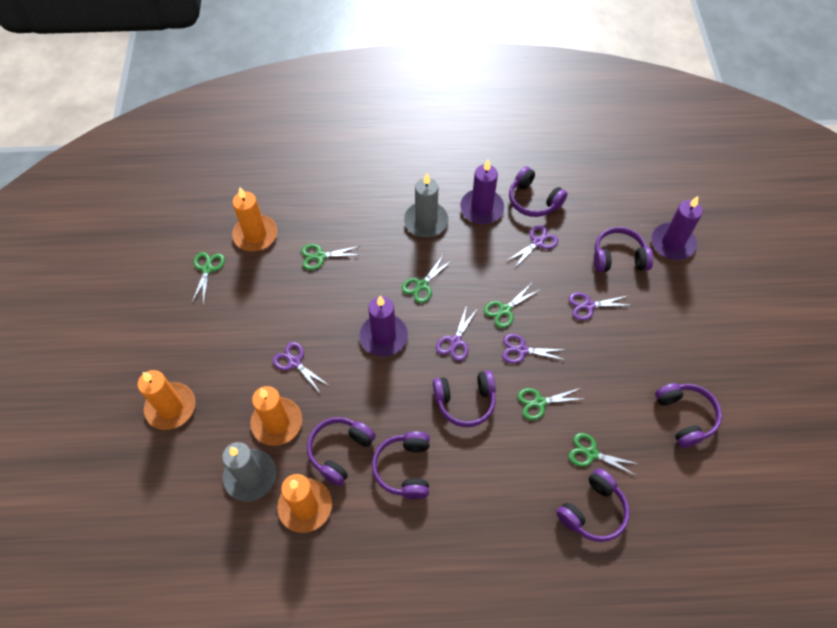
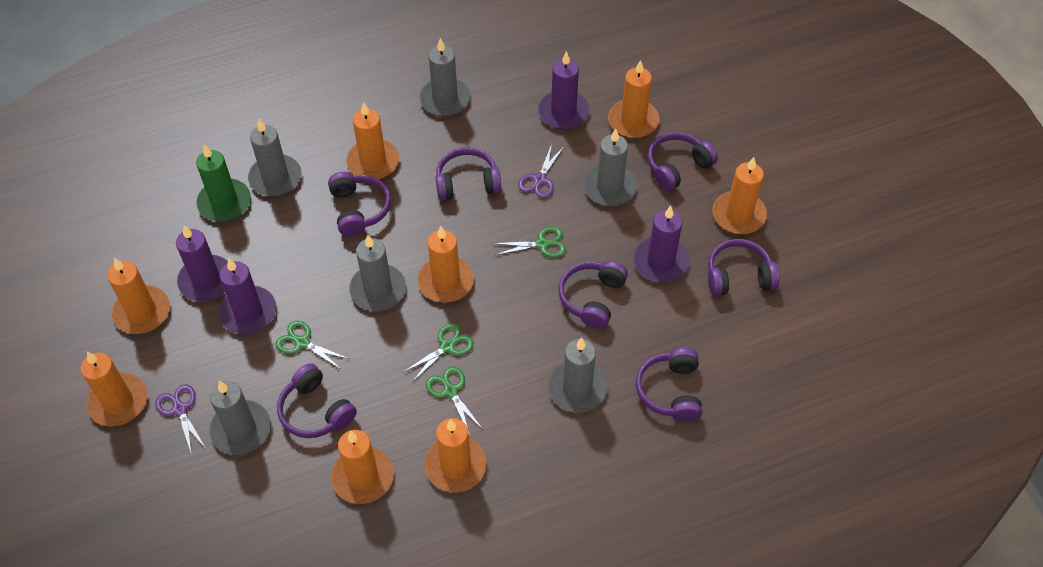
green candle: 0 -> 1
green scissors: 6 -> 4
grey candle: 2 -> 6
orange candle: 4 -> 8
purple candle: 3 -> 4
purple scissors: 5 -> 2

